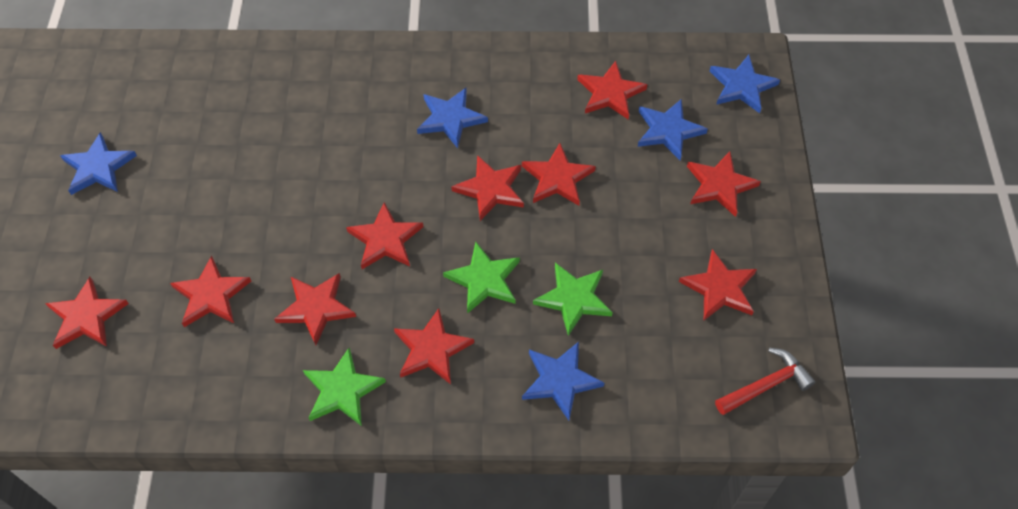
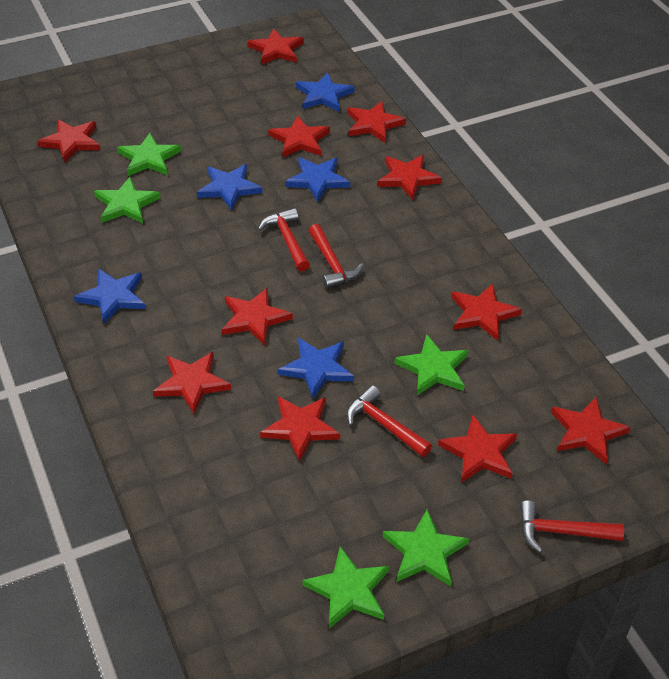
green star: 3 -> 5
red hammer: 1 -> 4
red star: 10 -> 11

